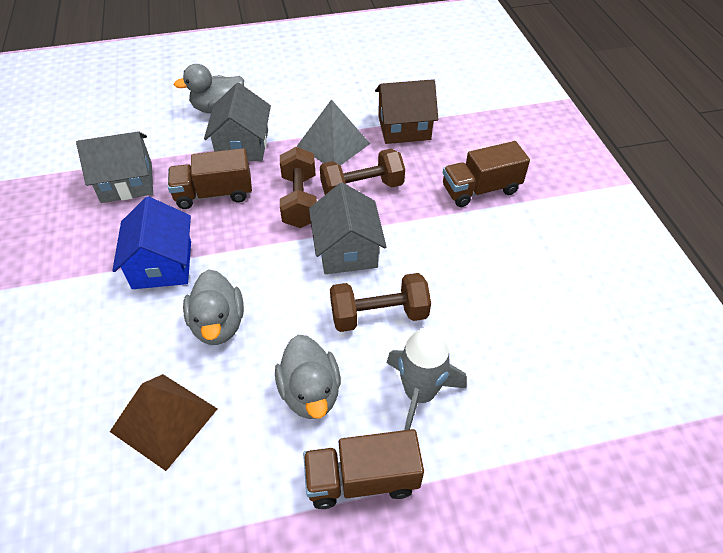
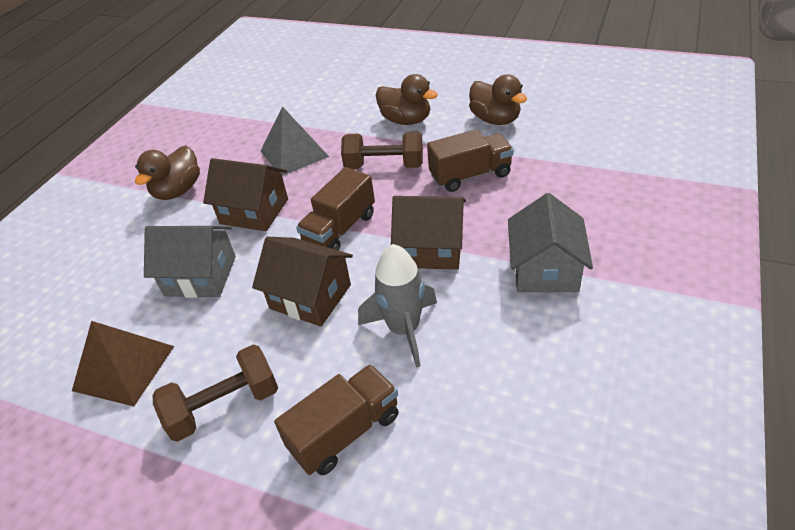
blue house: 1 -> 0
brown duck: 0 -> 3
brown dumbbell: 3 -> 2
brown house: 1 -> 3
grey duck: 3 -> 0
grey house: 3 -> 2

